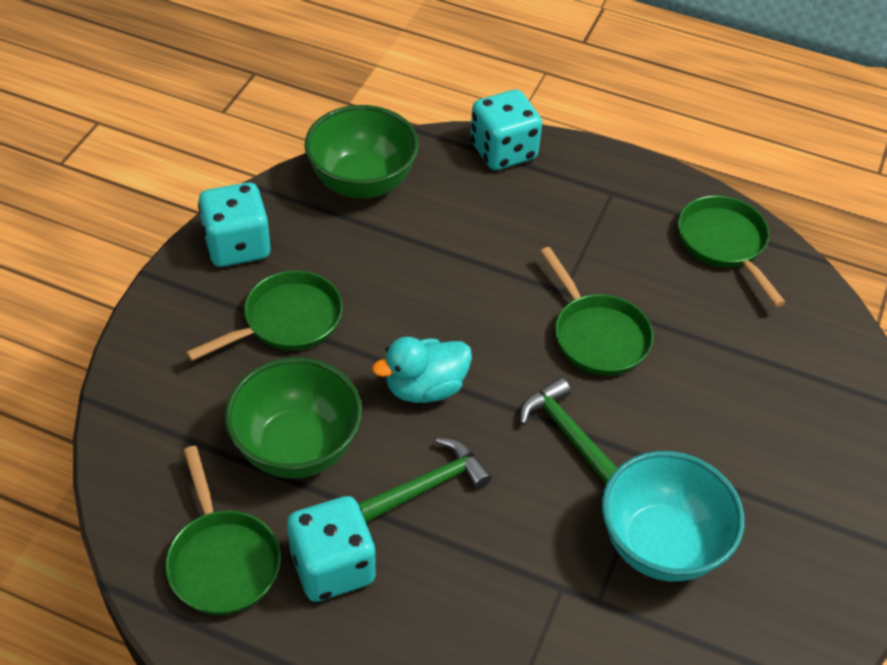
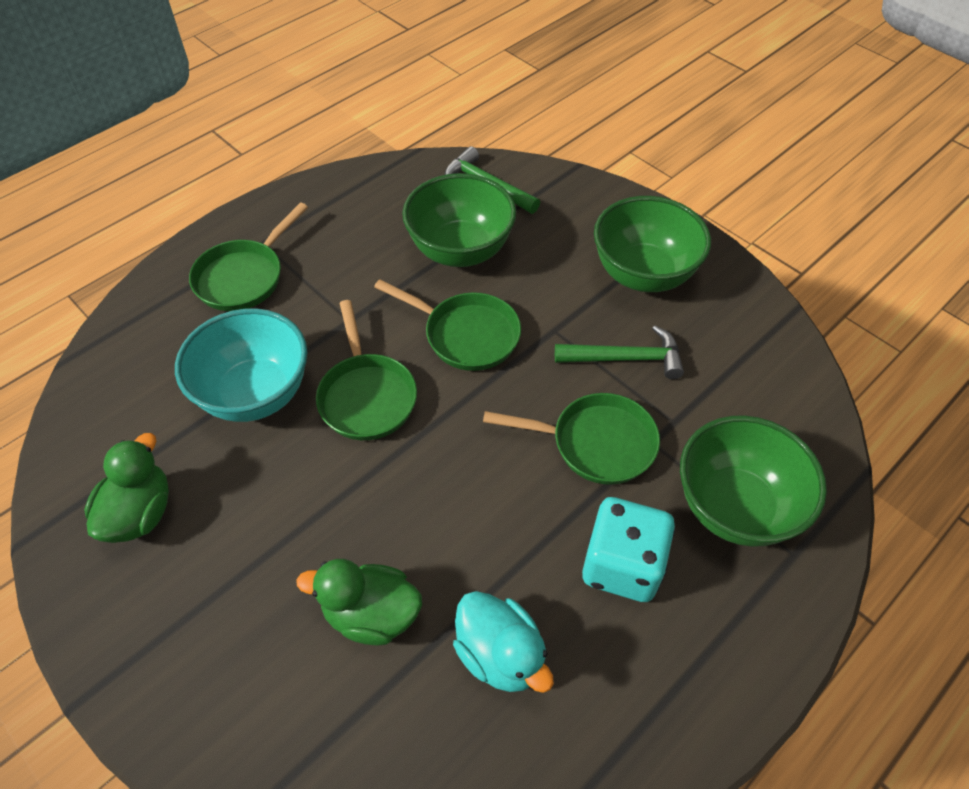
green bowl: 2 -> 3
green duck: 0 -> 2
turquoise dice: 3 -> 1

